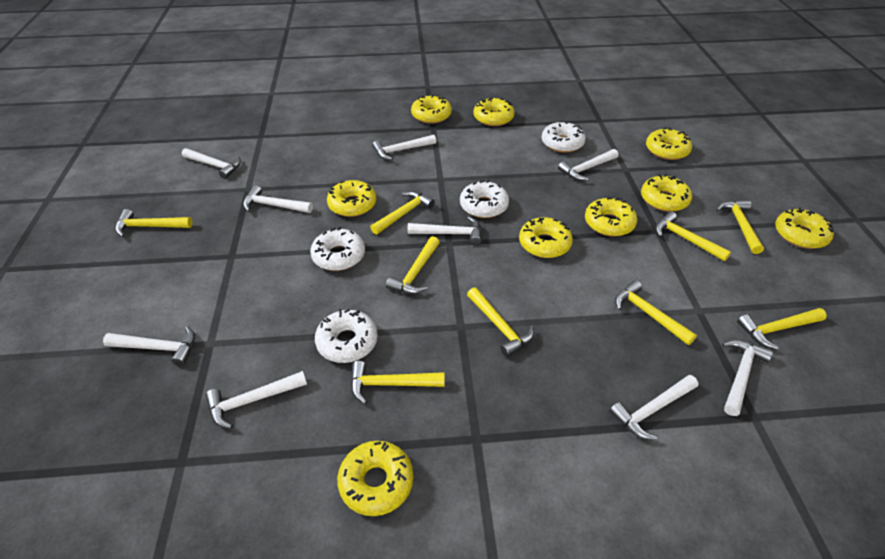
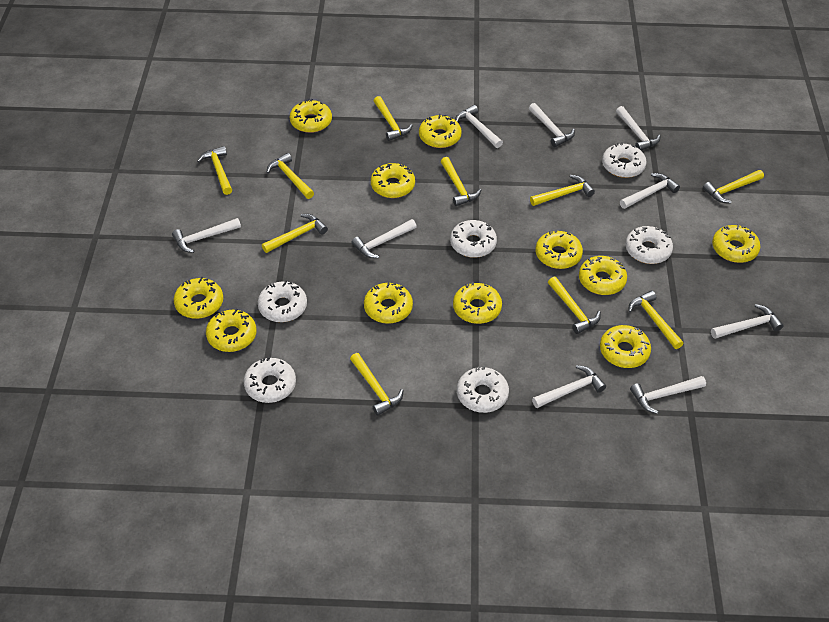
white donut: 4 -> 6
yellow donut: 9 -> 11
yellow hammer: 9 -> 10

